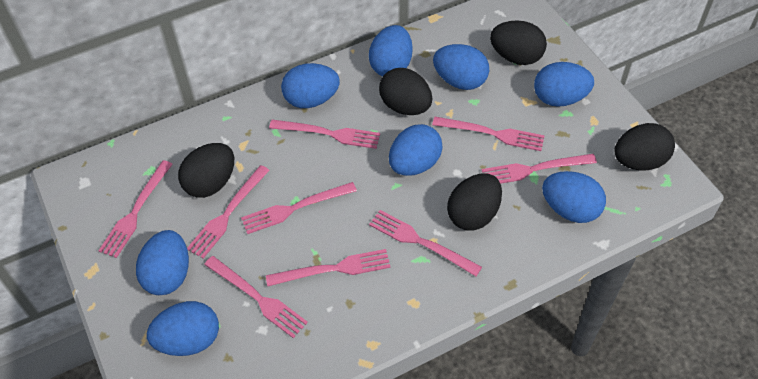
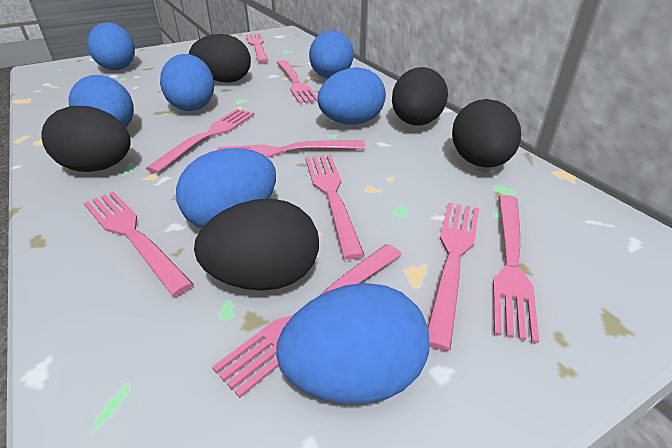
blue egg: 8 -> 7

